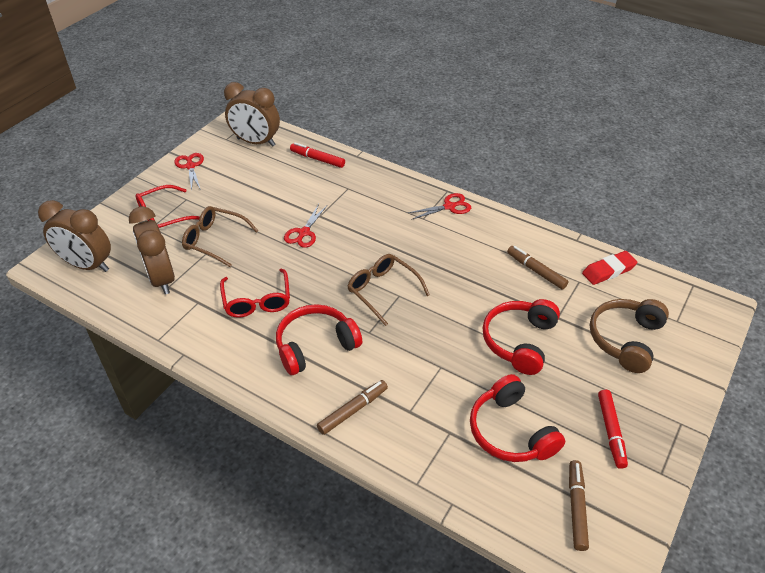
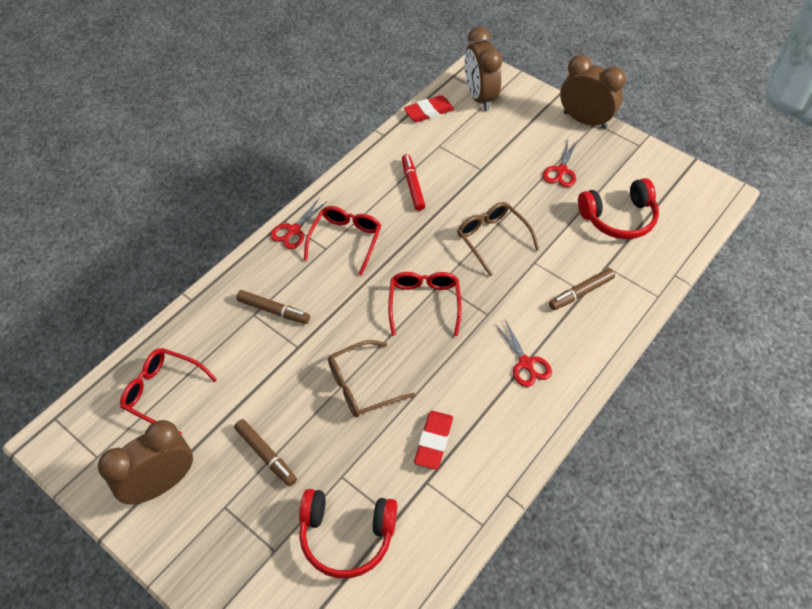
brown headphones: 1 -> 0
red eraser: 1 -> 2
red glasses: 2 -> 3
red headphones: 3 -> 2
red marker: 2 -> 1

